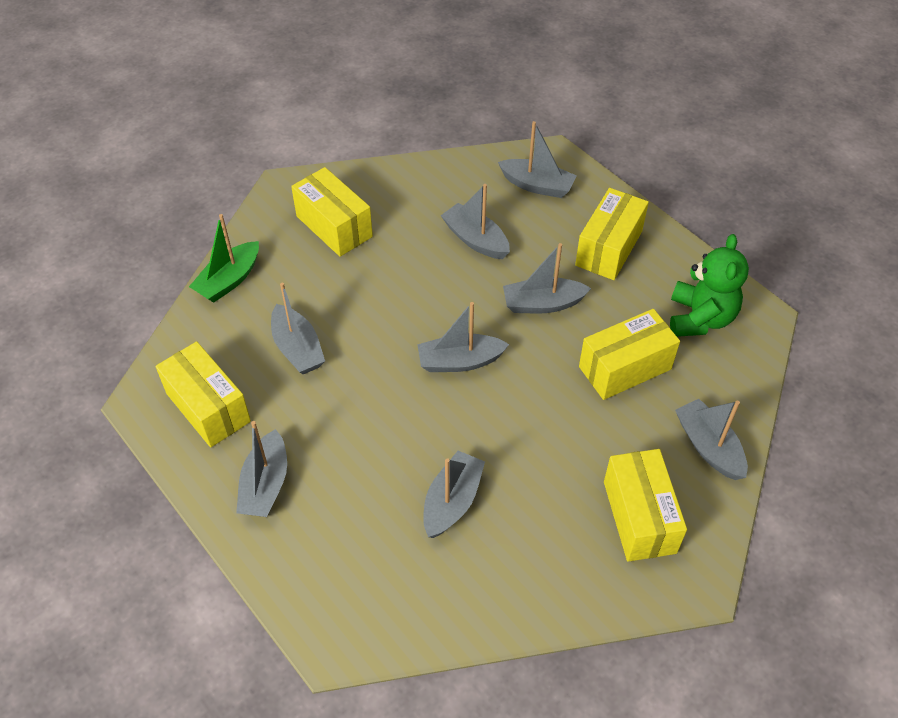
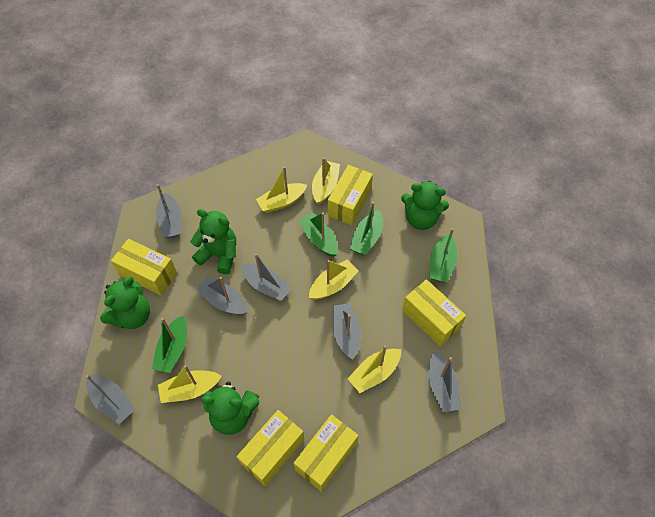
green boat: 1 -> 4
green teddy bear: 1 -> 4
grey boat: 8 -> 6
yellow boat: 0 -> 5

